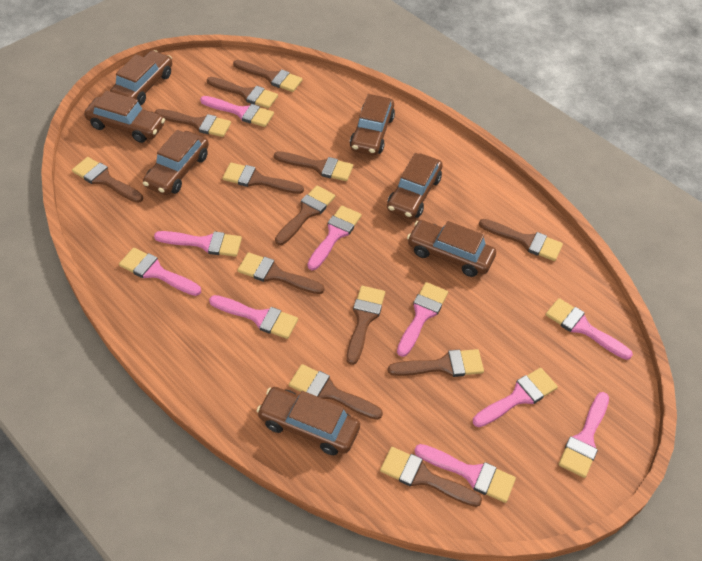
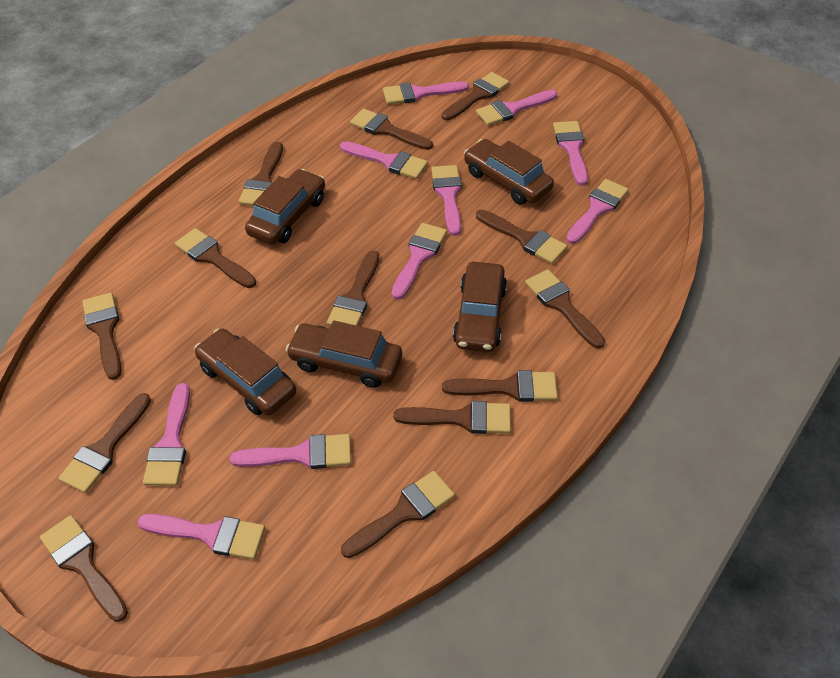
brown car: 7 -> 5

